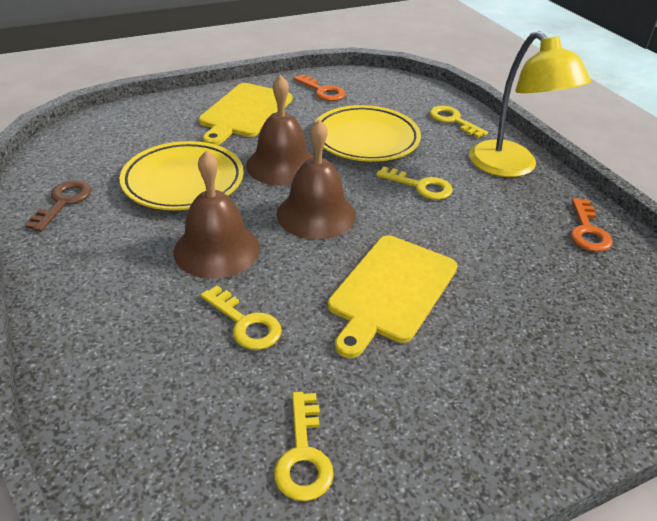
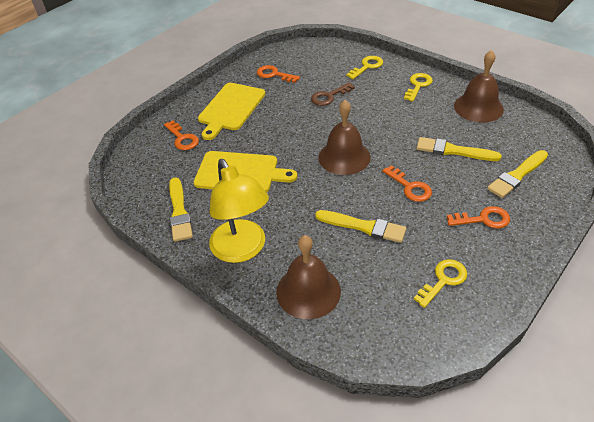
orange key: 2 -> 4
yellow brush: 0 -> 4
yellow key: 4 -> 3
yellow plate: 2 -> 0

